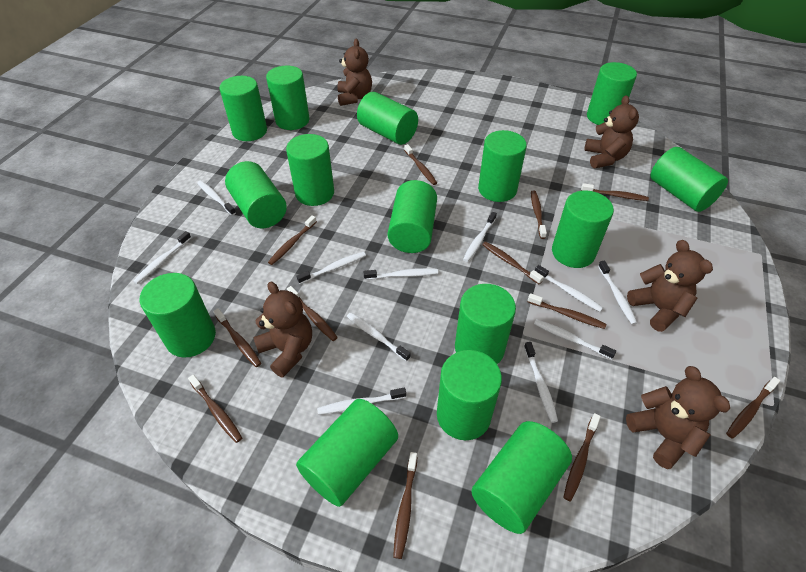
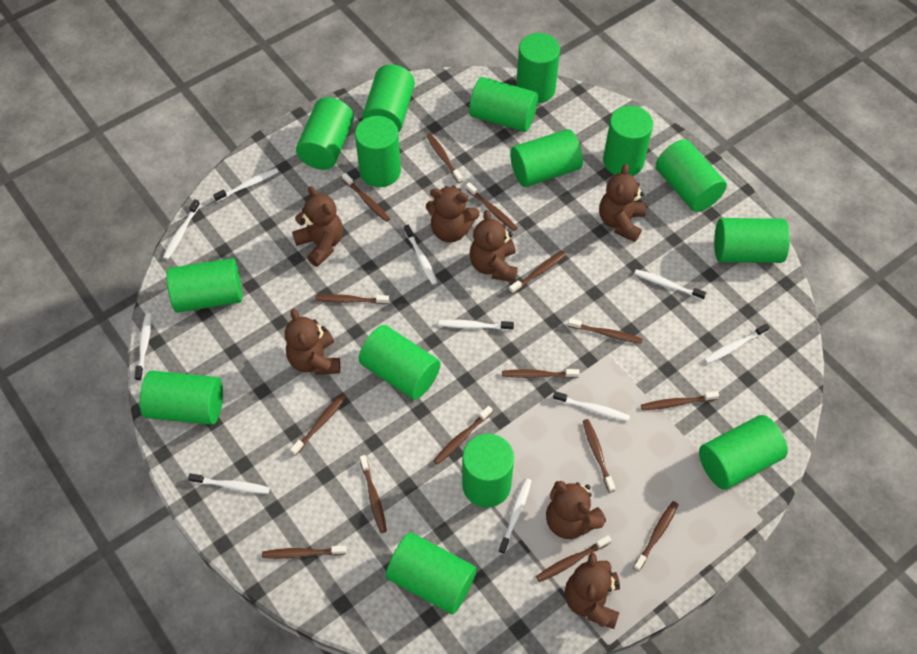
brown teddy bear: 5 -> 7
brown toothbrush: 12 -> 15
white toothbrush: 11 -> 10

